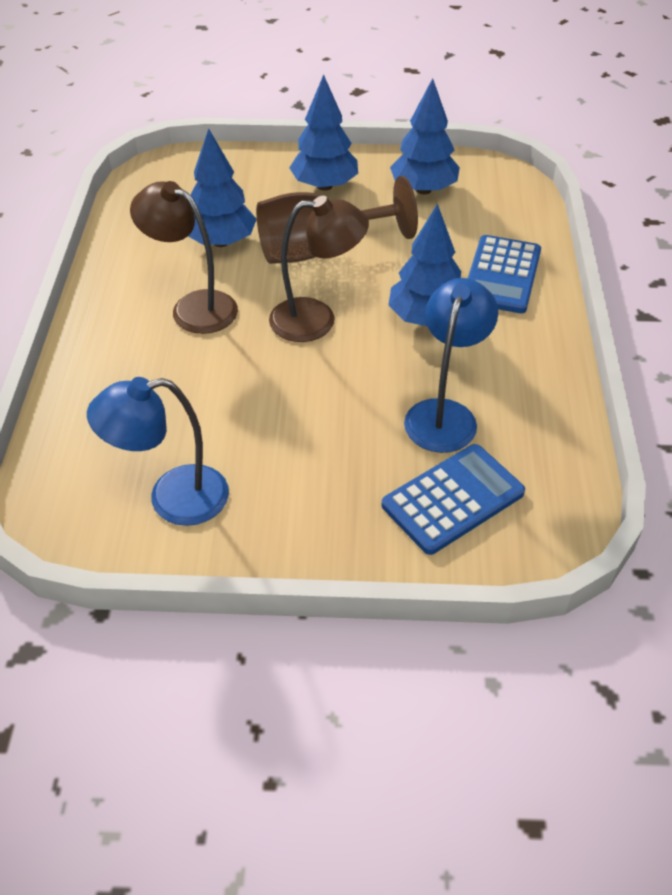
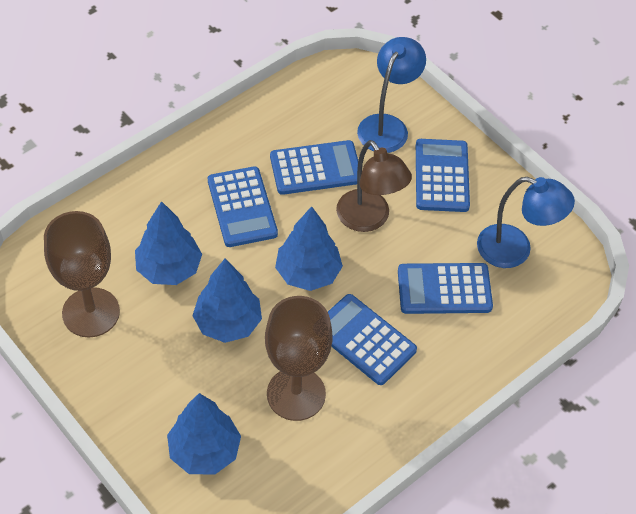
blue calculator: 2 -> 5
brown goblet: 1 -> 2
brown lamp: 2 -> 1

